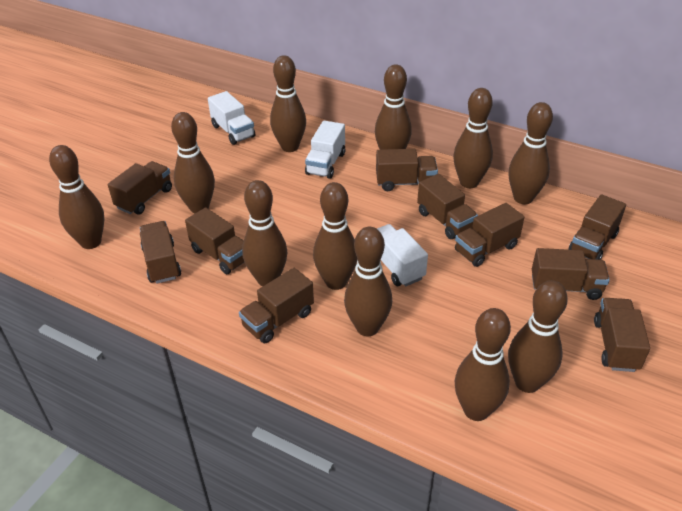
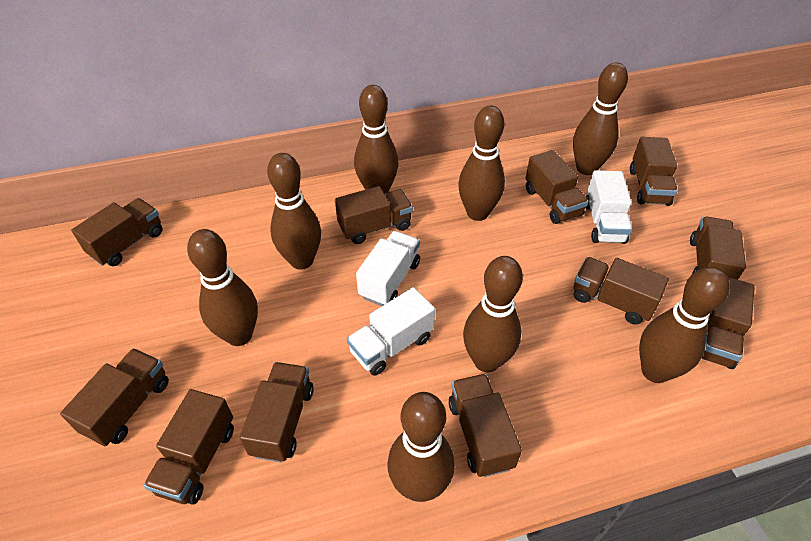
brown bowling pin: 11 -> 8
brown truck: 10 -> 11

